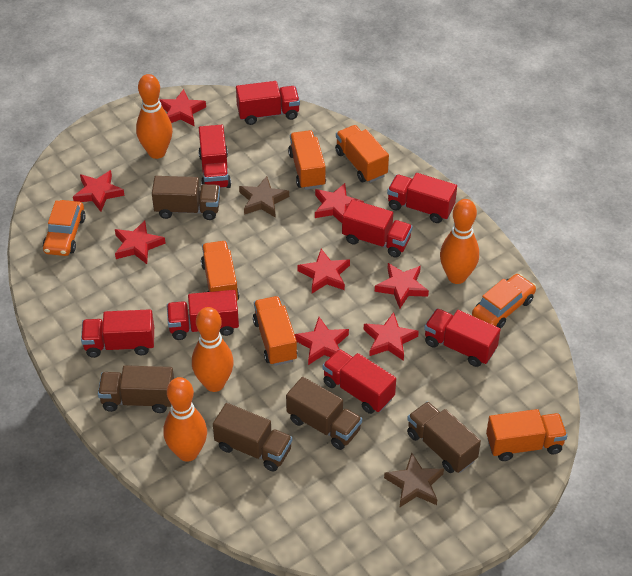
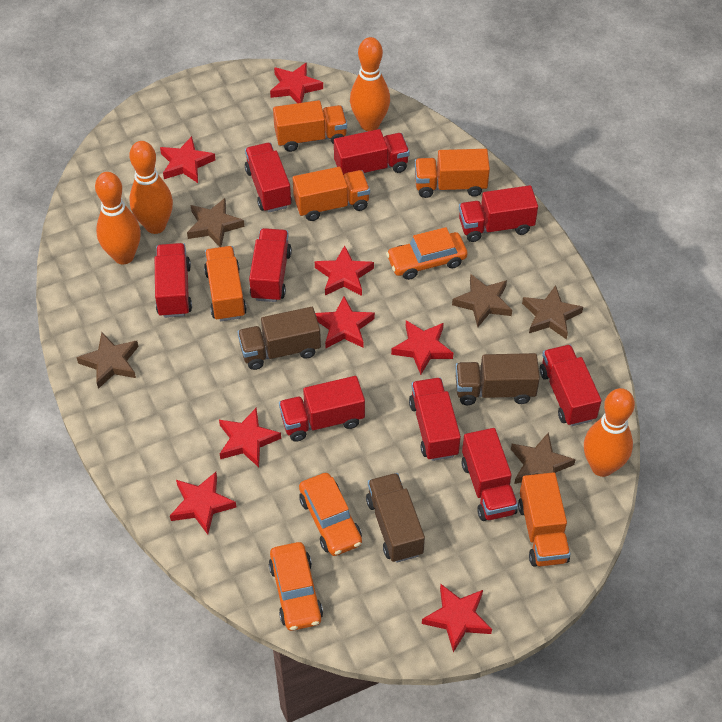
brown star: 2 -> 5
brown truck: 5 -> 3
orange car: 2 -> 3
red truck: 8 -> 9

